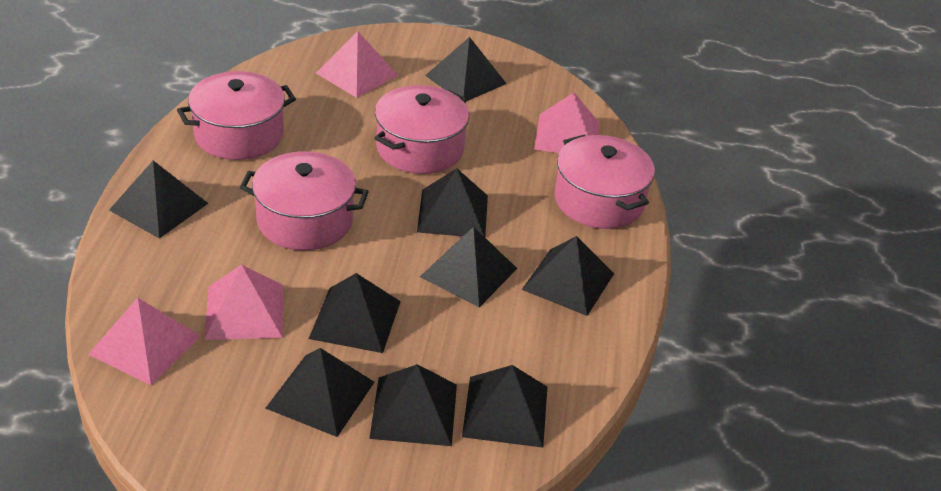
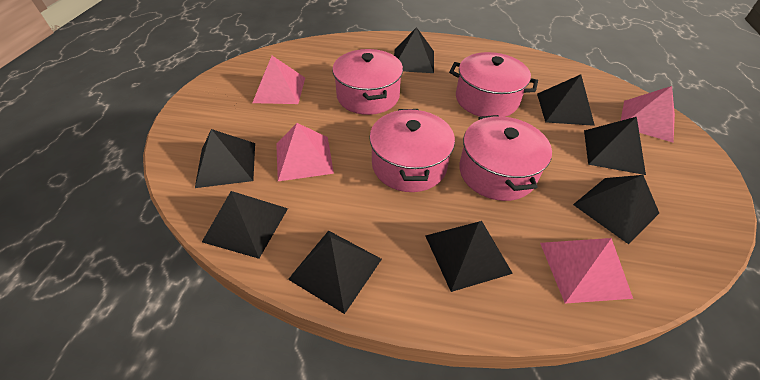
black pyramid: 9 -> 8

